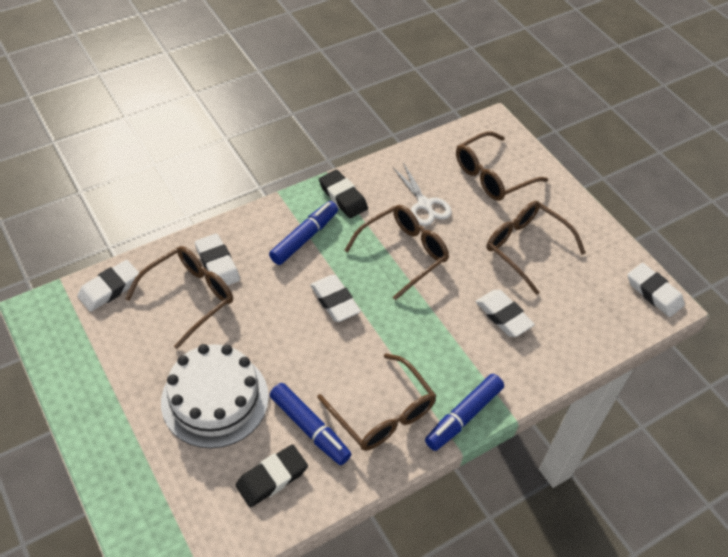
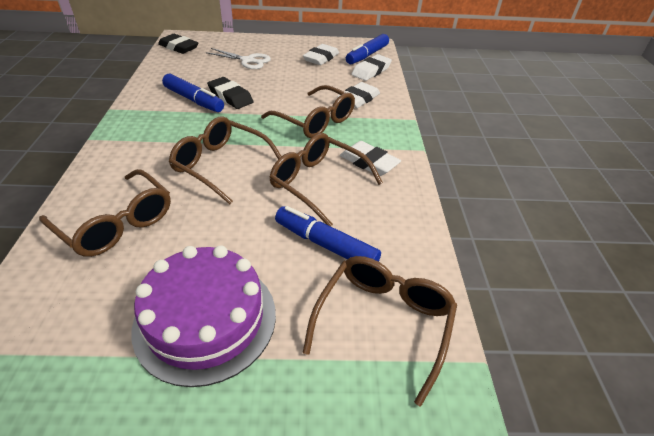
purple cake: 0 -> 1
white cake: 1 -> 0
white eraser: 5 -> 4

